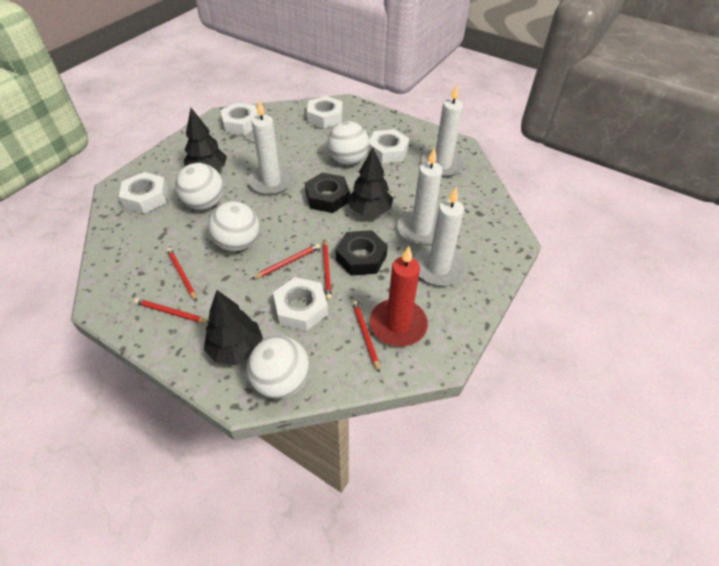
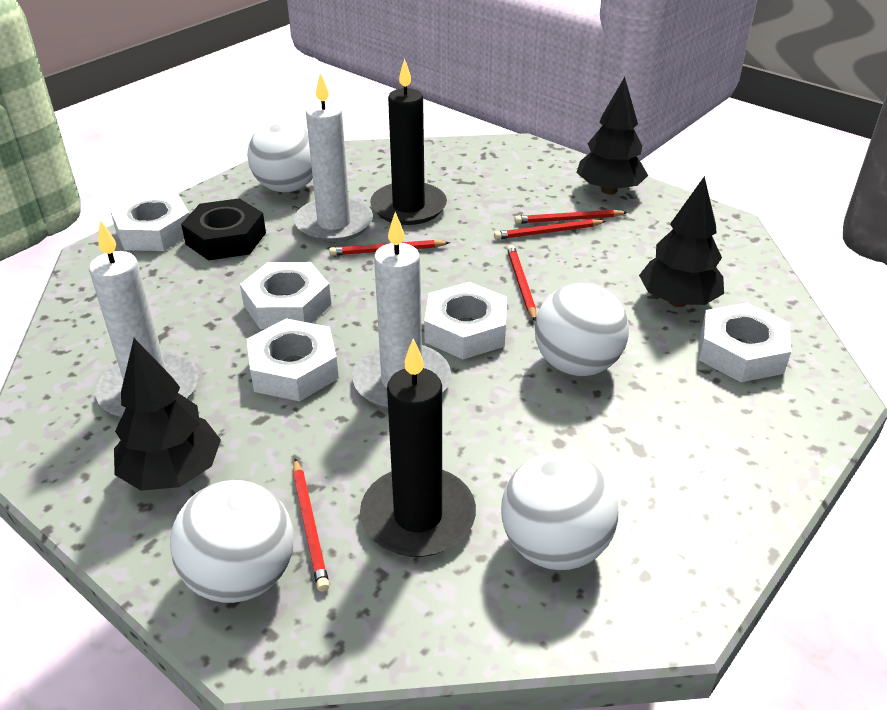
black candle: 0 -> 2
black nut: 2 -> 1
red candle: 1 -> 0
white candle: 4 -> 3

